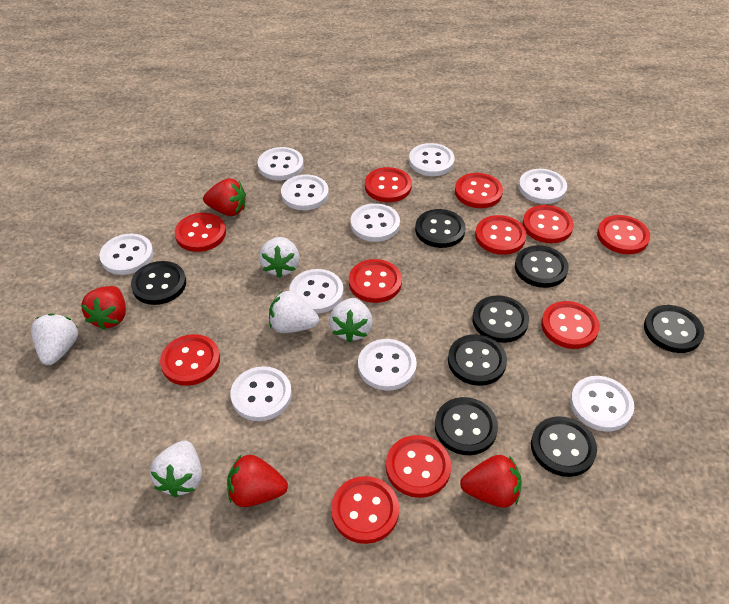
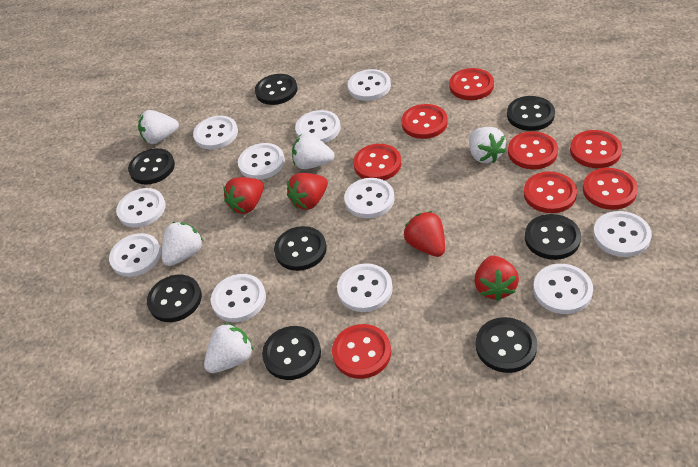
red button: 11 -> 8
white button: 10 -> 11

